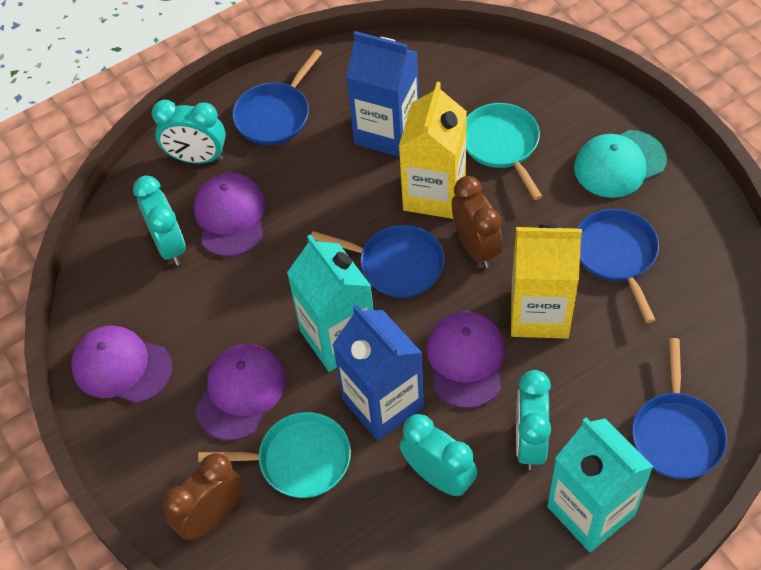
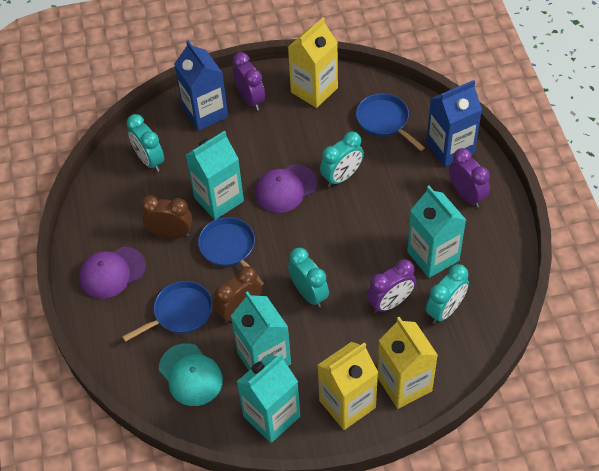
blue pan: 4 -> 3
purple cap: 4 -> 2
purple clock: 0 -> 3
turquoise carton: 2 -> 4
turquoise pan: 2 -> 0
yellow carton: 2 -> 3

